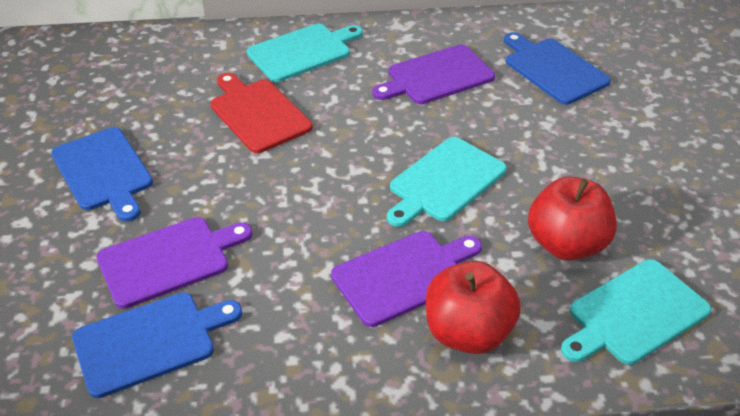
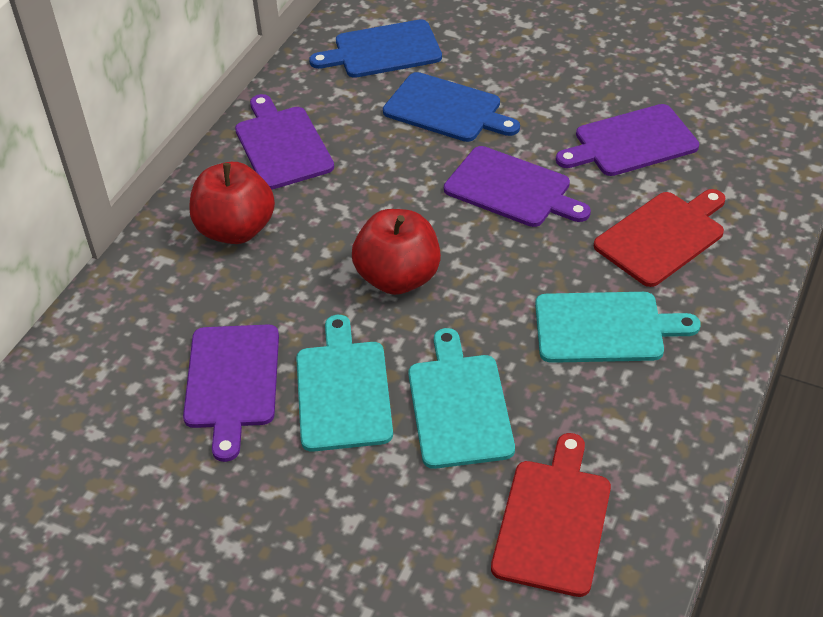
blue cutting board: 3 -> 2
purple cutting board: 3 -> 4
red cutting board: 1 -> 2

